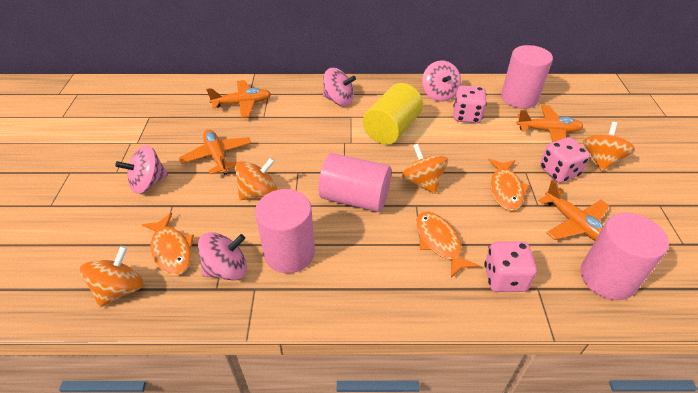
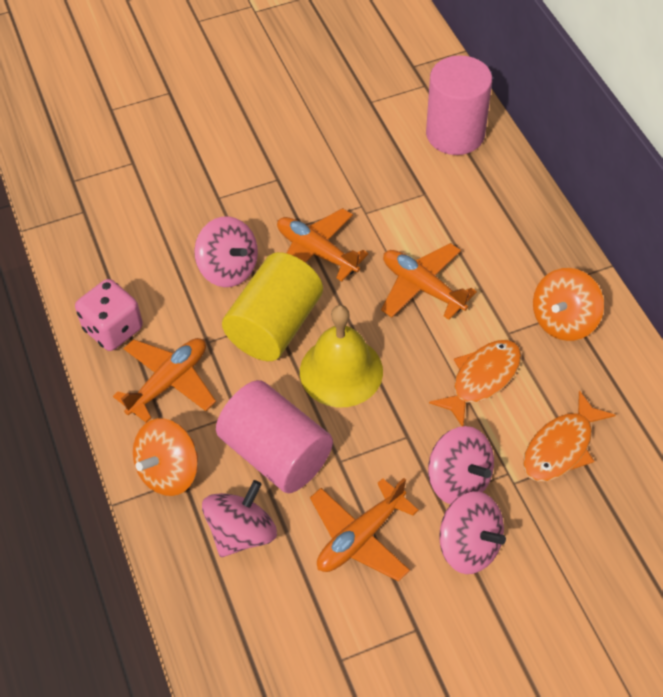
orange fish: 3 -> 2
orange spinning top: 4 -> 2
pink cylinder: 4 -> 2
pink dice: 3 -> 1
yellow bell: 0 -> 1

